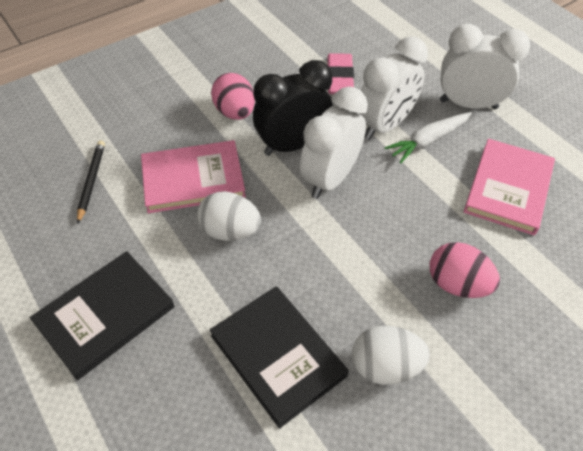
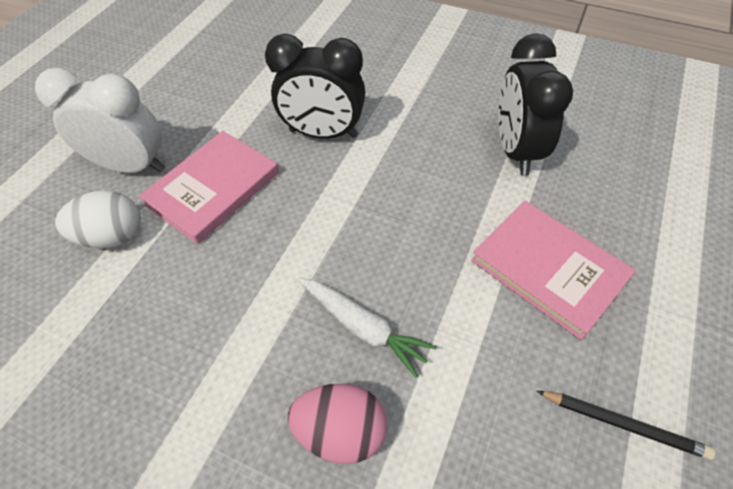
black book: 2 -> 0
black clock: 1 -> 2
pink egg: 2 -> 1
pink eraser: 1 -> 0
white clock: 3 -> 1
white egg: 2 -> 1

